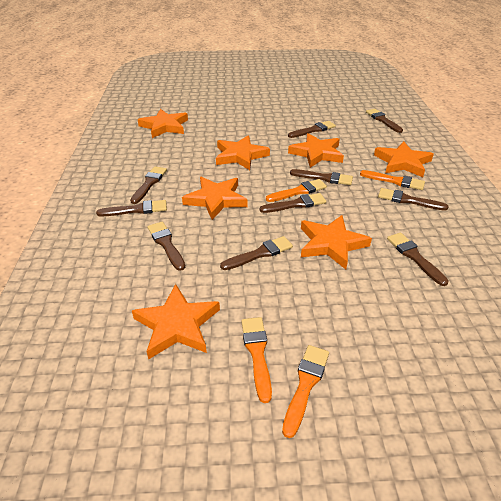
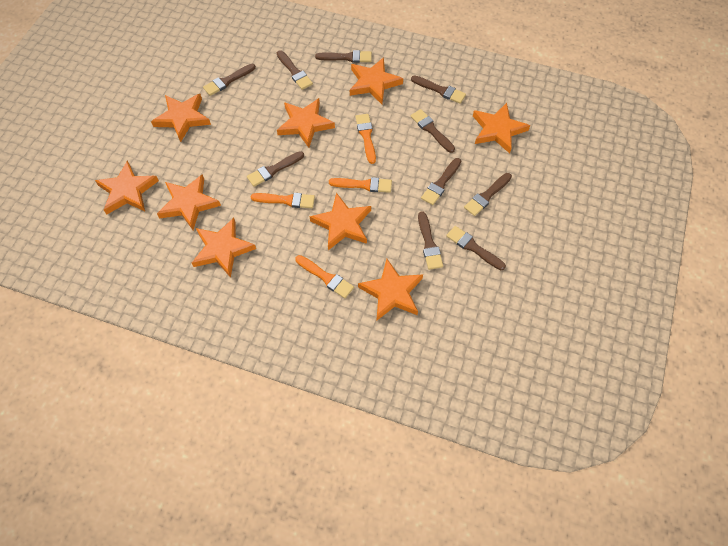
orange star: 7 -> 9

